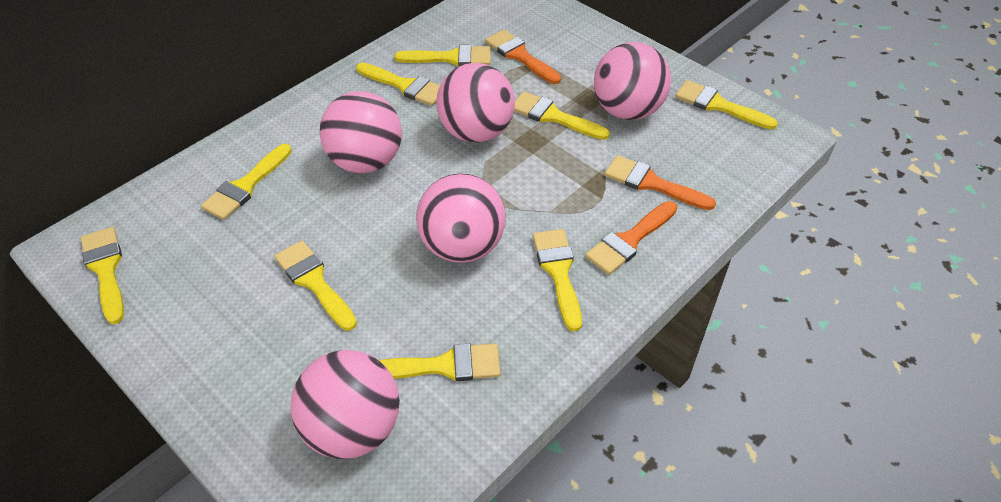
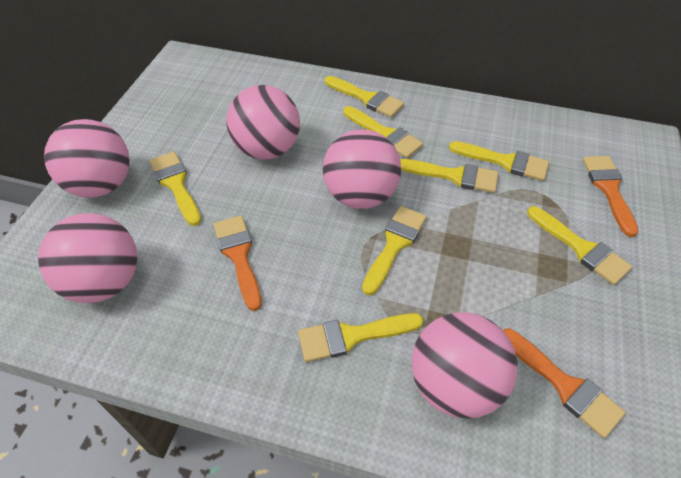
yellow brush: 9 -> 8

